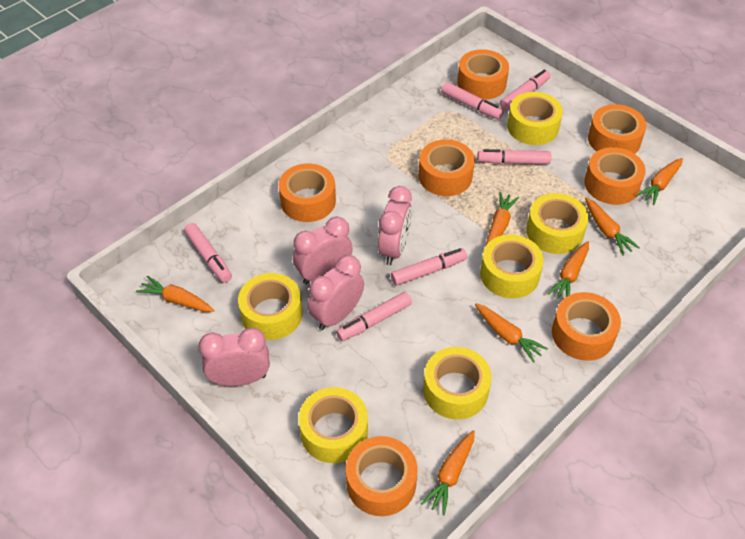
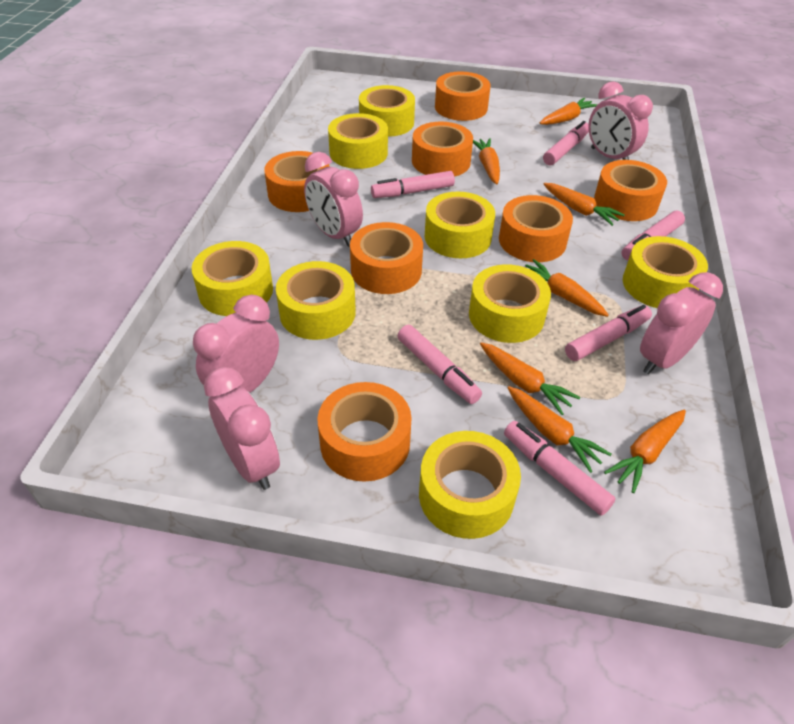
pink clock: 4 -> 5
yellow tape: 6 -> 8

